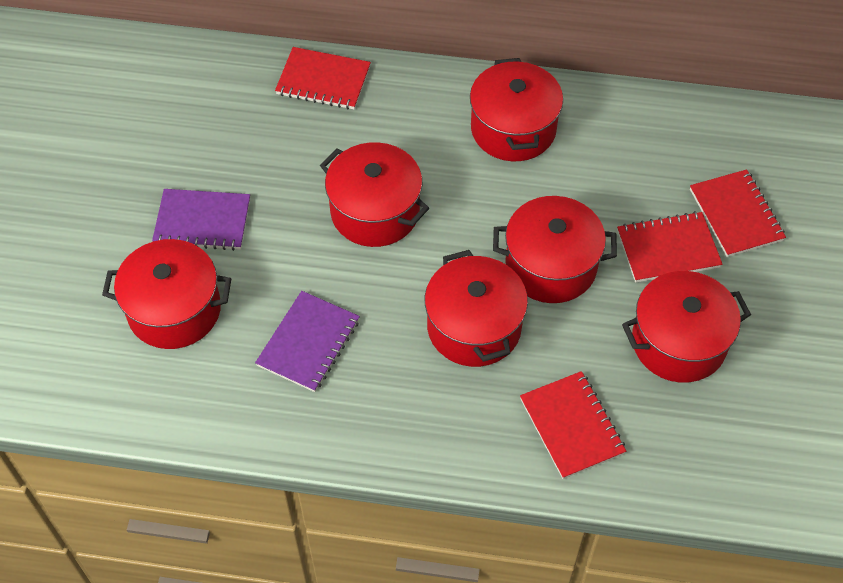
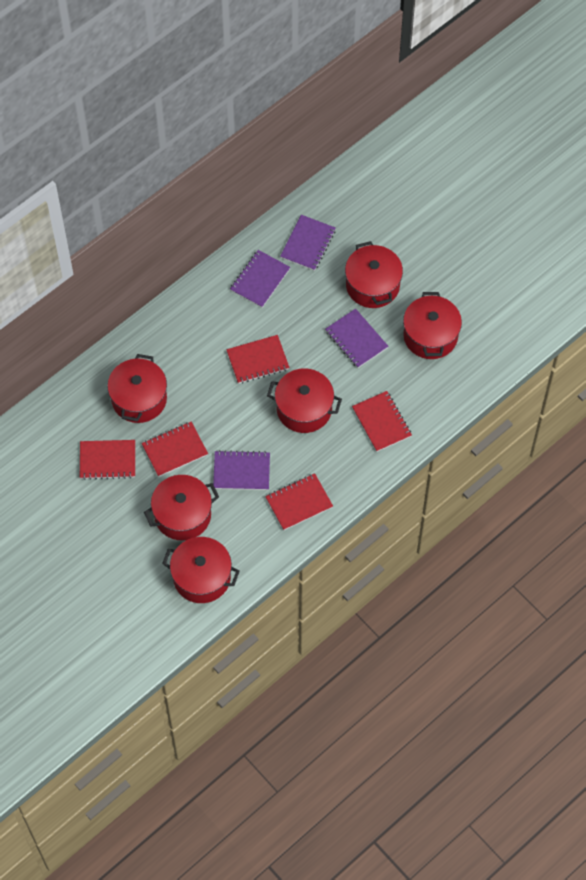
purple notebook: 2 -> 4
red notebook: 4 -> 5

